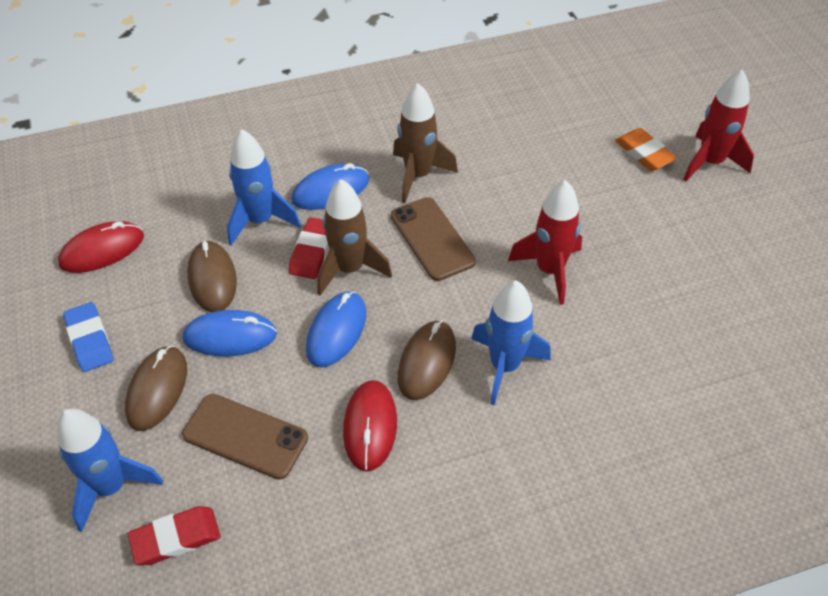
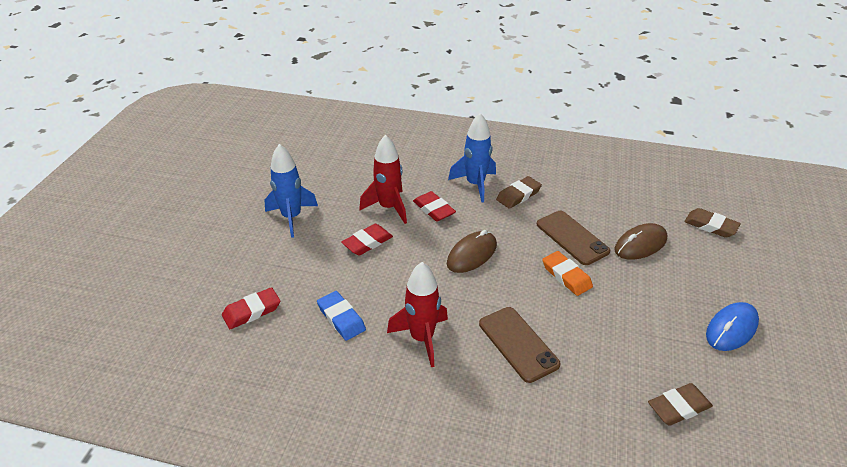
blue mouse: 3 -> 1
blue rocket: 3 -> 2
brown eraser: 0 -> 3
brown mouse: 3 -> 2
brown rocket: 2 -> 0
red eraser: 2 -> 3
red mouse: 2 -> 0

